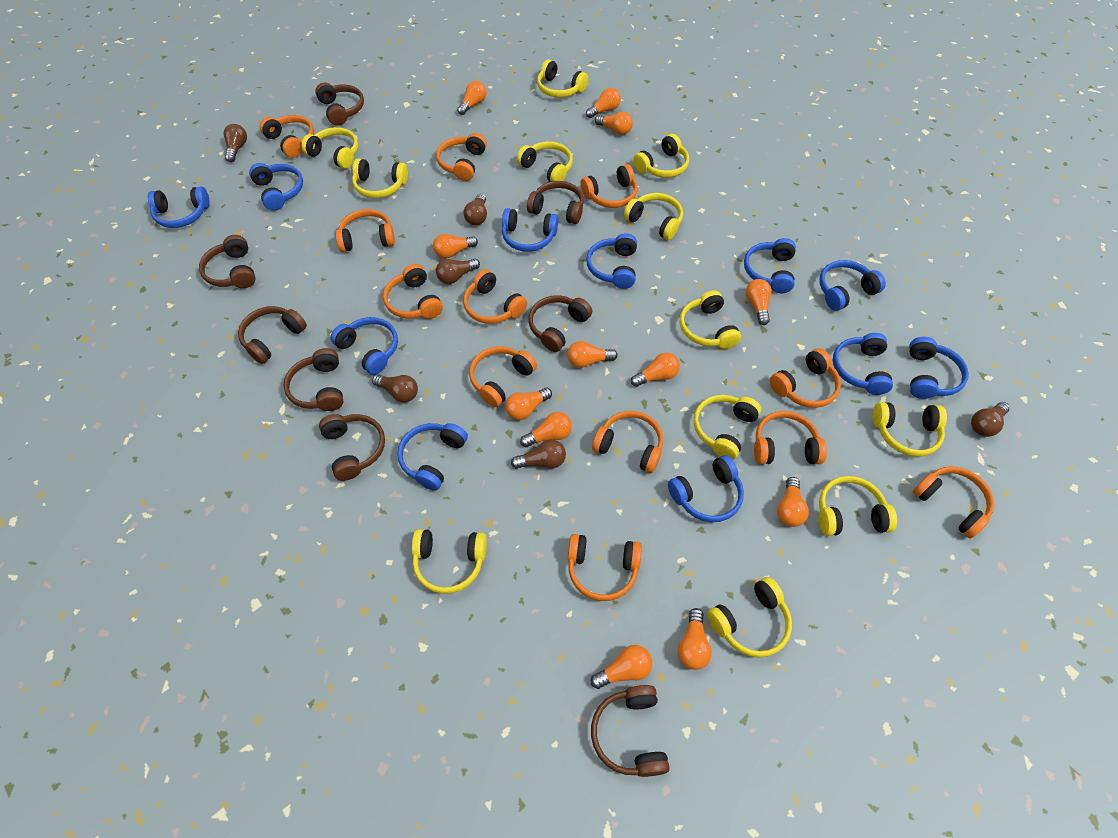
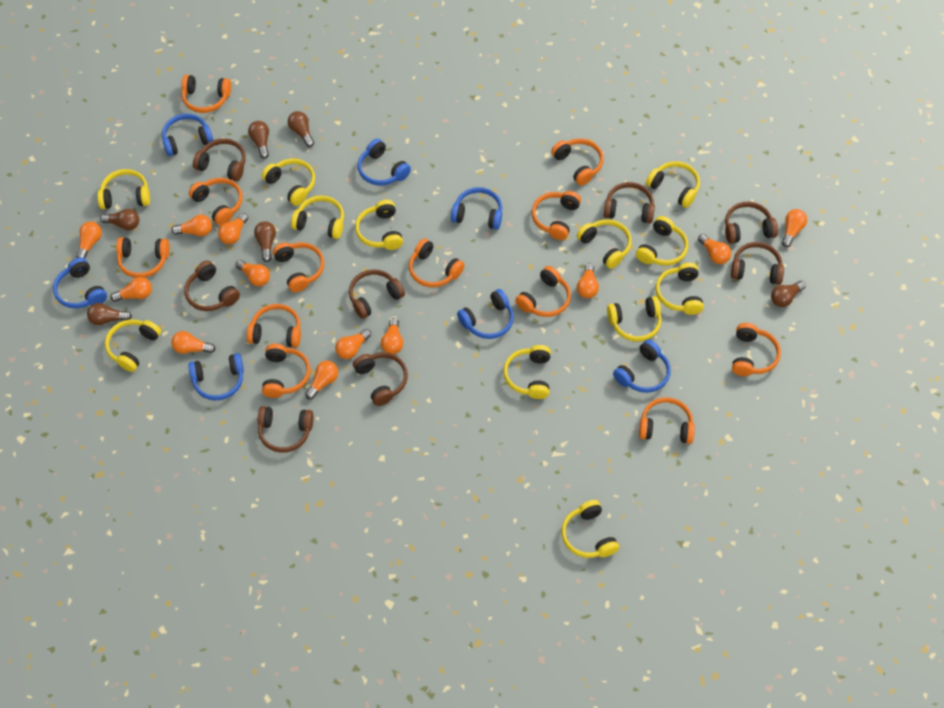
blue headphones: 11 -> 7

